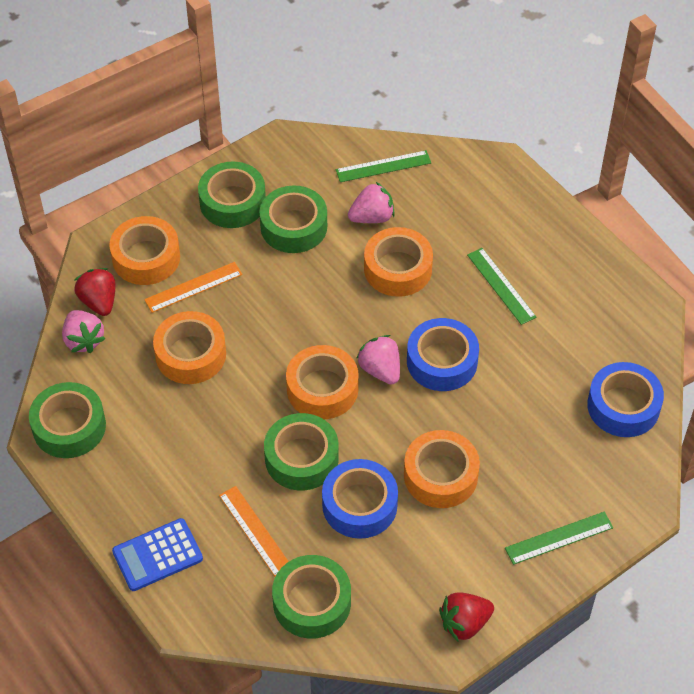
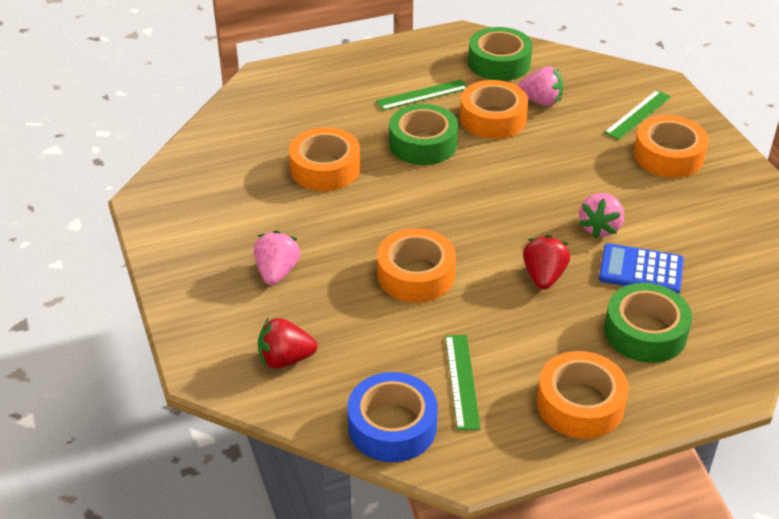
blue tape: 3 -> 1
green tape: 5 -> 3
orange ruler: 2 -> 0

